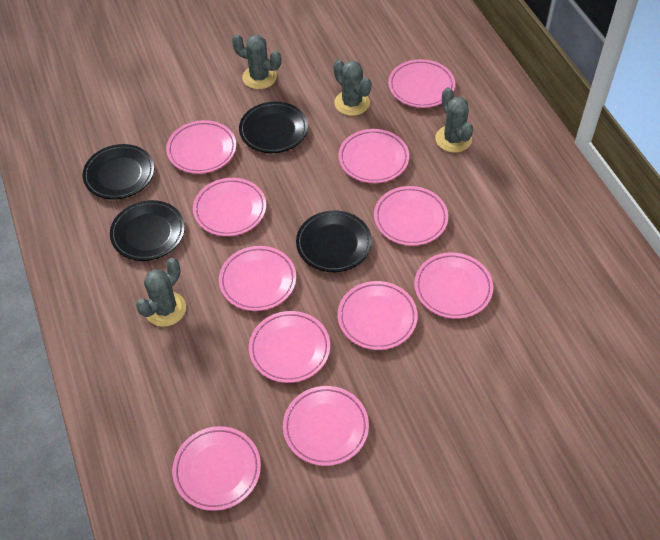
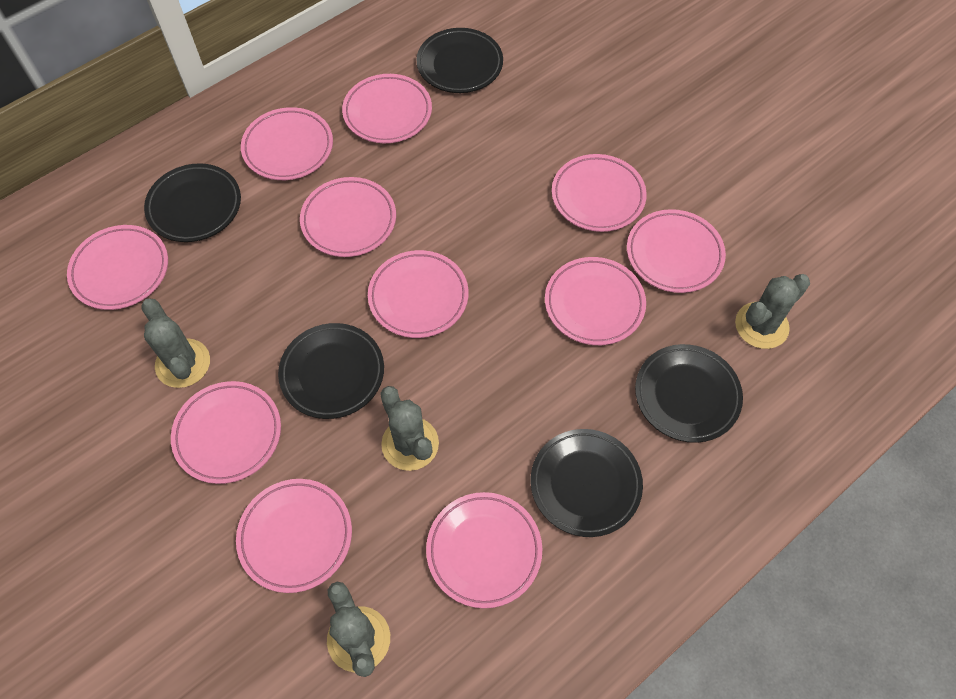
black plate: 4 -> 5

